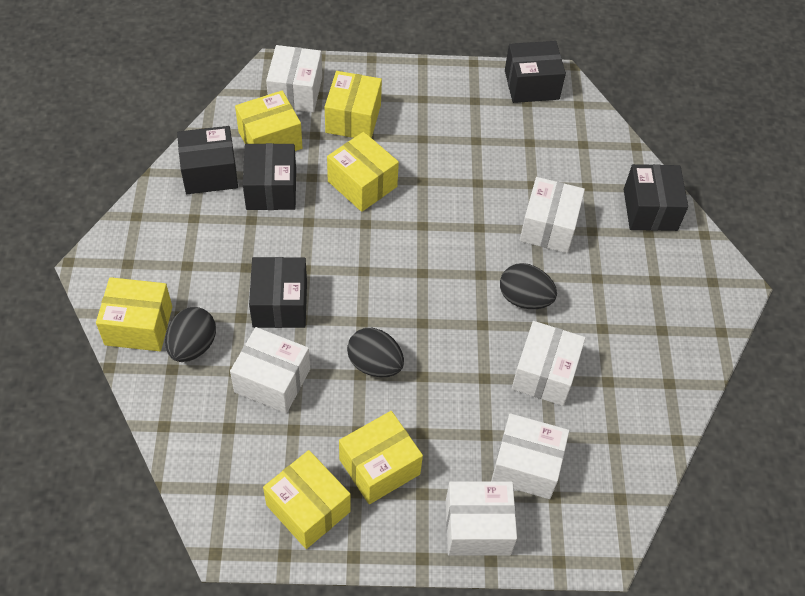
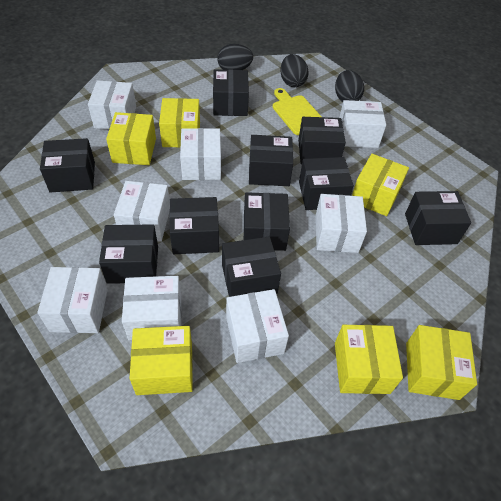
black box: 5 -> 10
white box: 6 -> 8
yellow cutting board: 0 -> 1

